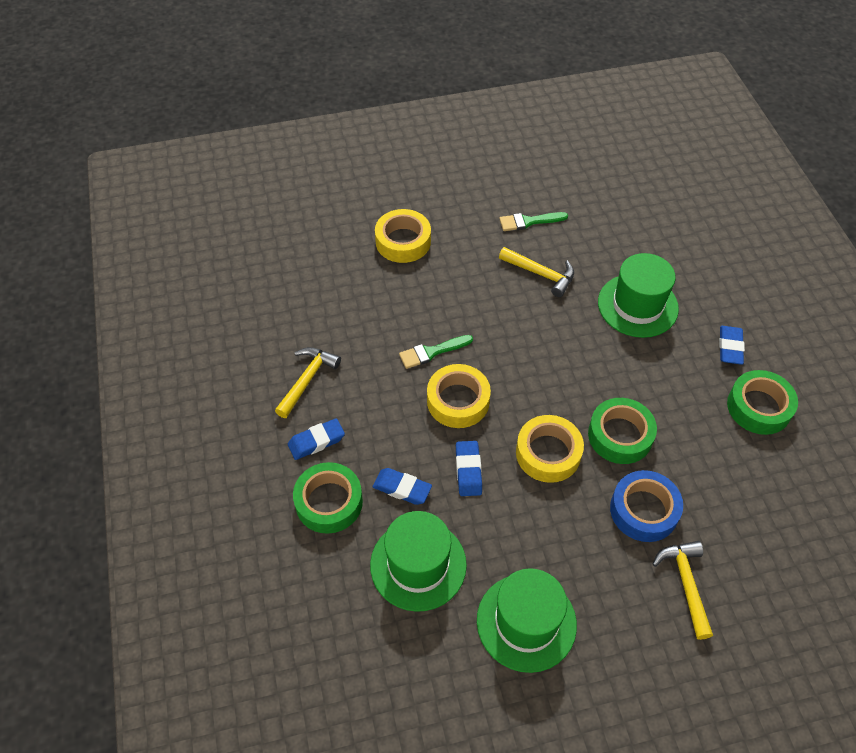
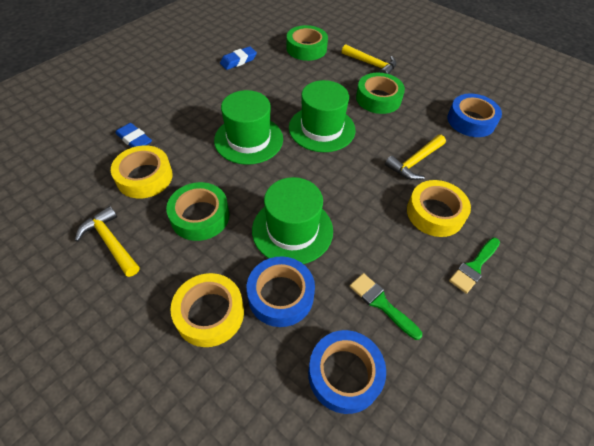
blue eraser: 4 -> 2
blue tape: 1 -> 3

